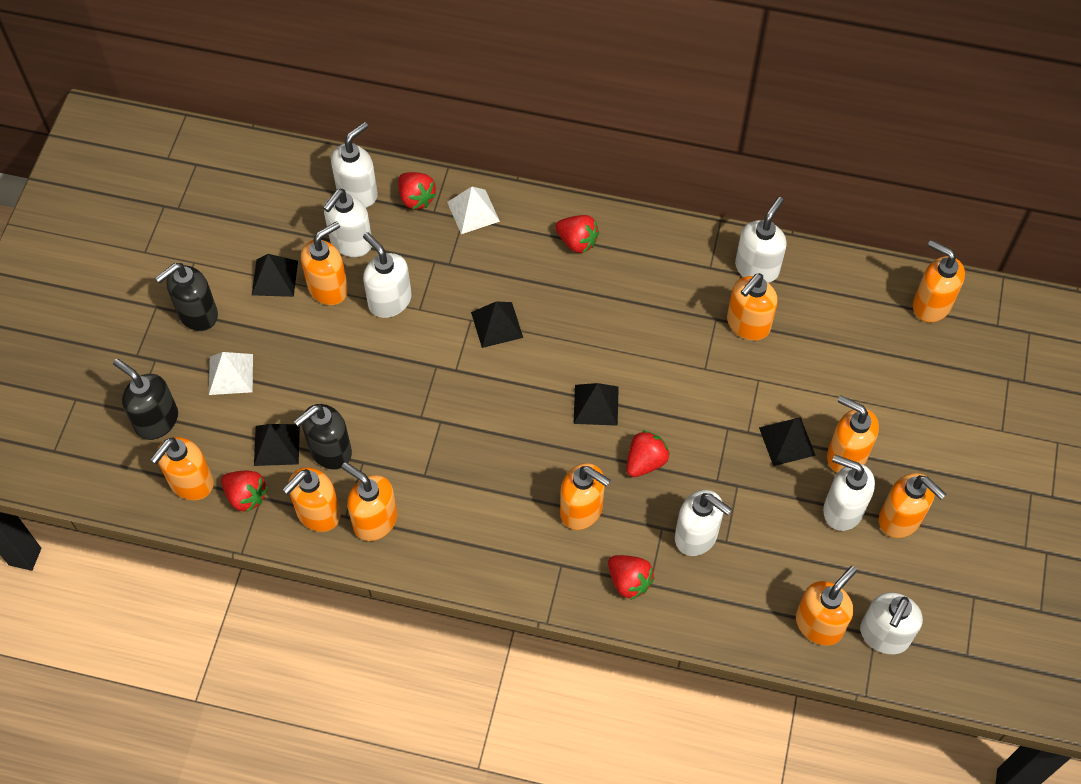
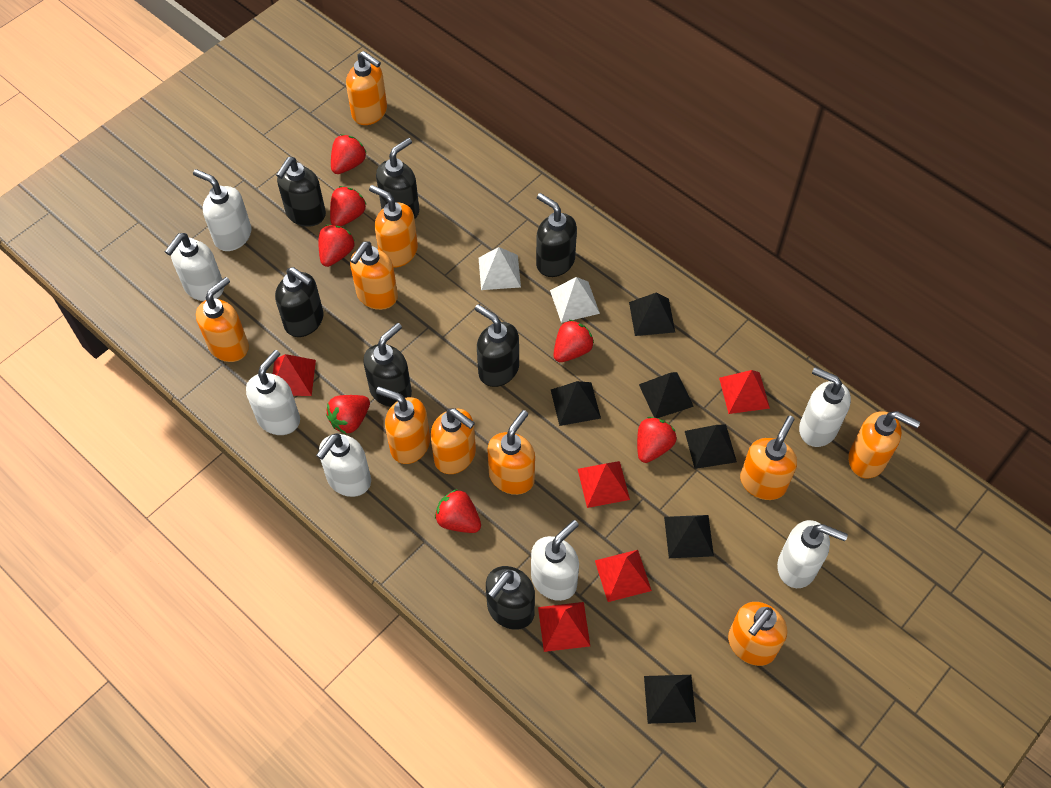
black pyramid: 5 -> 6
black soap dispenser: 3 -> 7
red pyramid: 0 -> 5
red strawberry: 5 -> 7

